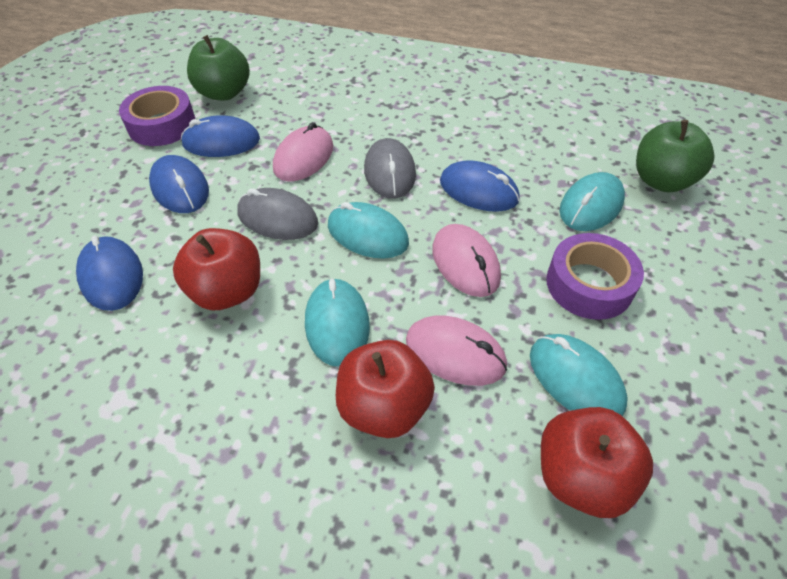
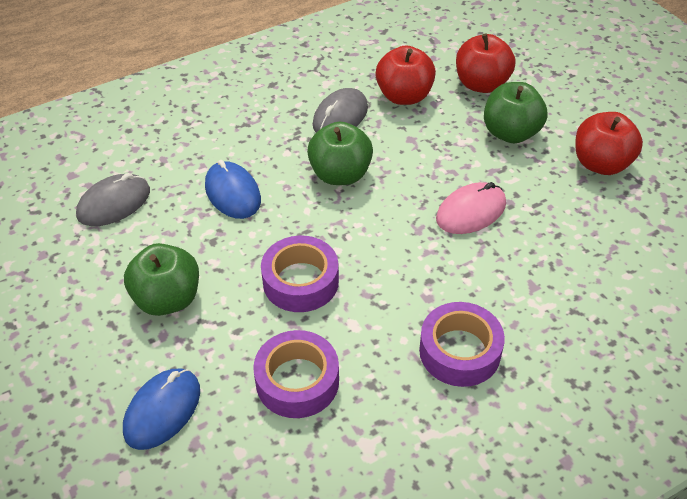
blue mouse: 4 -> 2
green apple: 2 -> 3
pink mouse: 3 -> 1
purple tape: 2 -> 3
turquoise mouse: 4 -> 0

